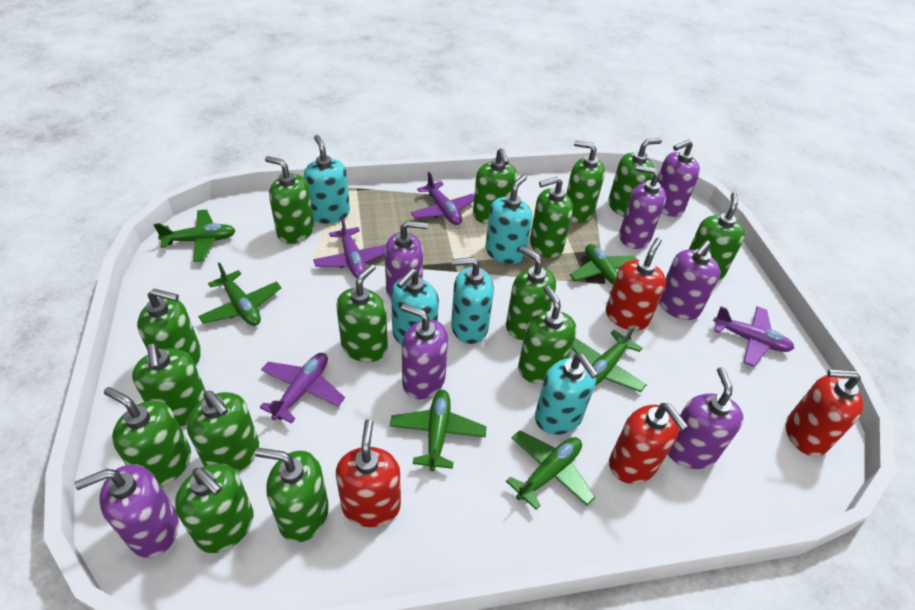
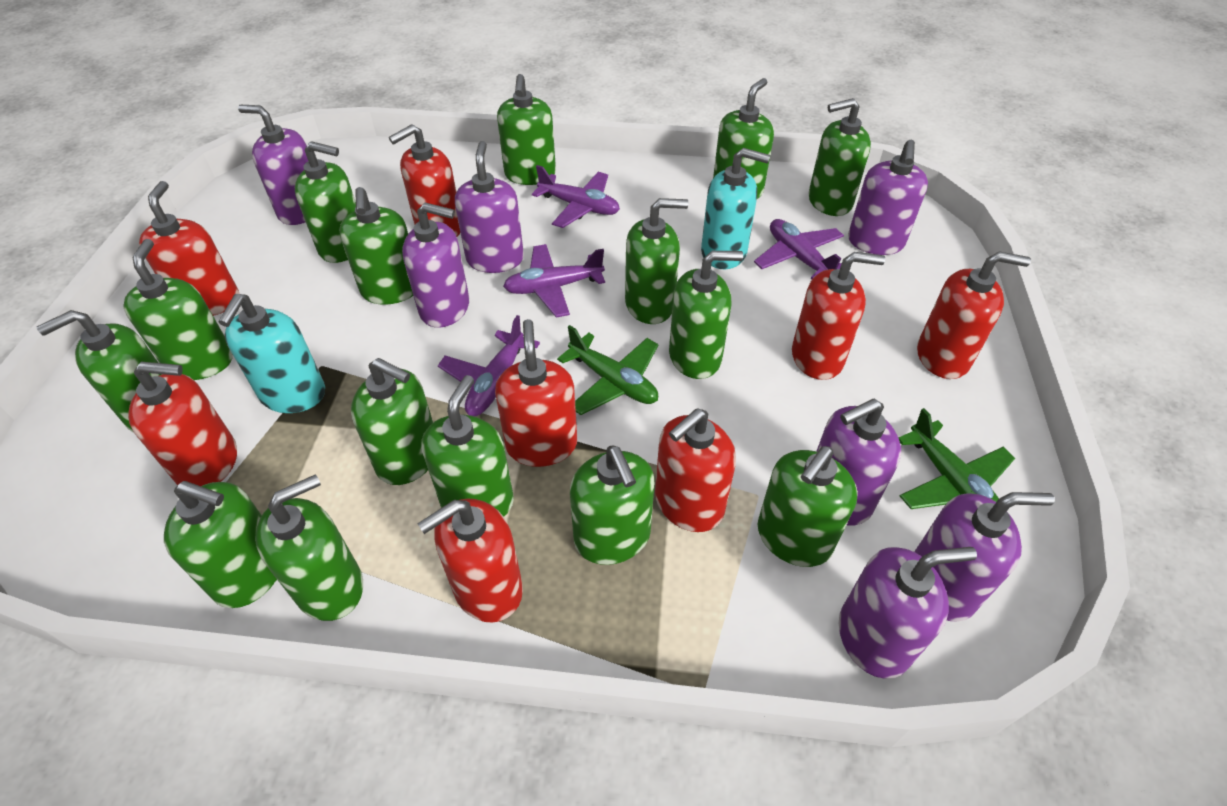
green plane: 6 -> 2
red soap dispenser: 4 -> 8
turquoise soap dispenser: 5 -> 2

